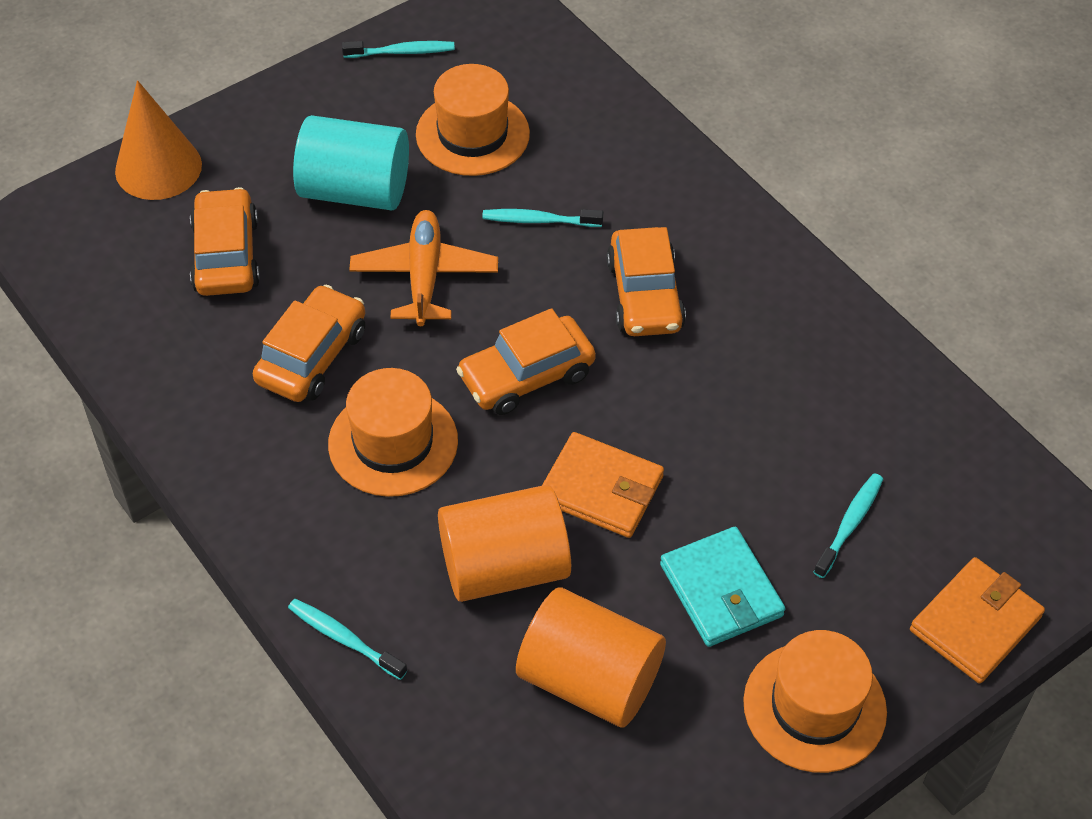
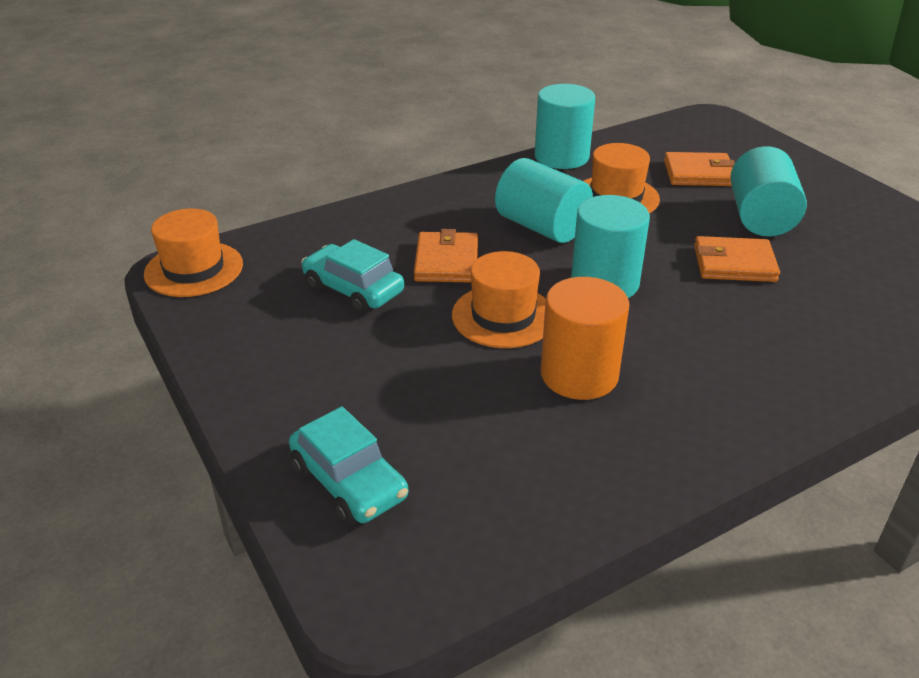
orange car: 4 -> 0
orange cone: 1 -> 0
orange cylinder: 2 -> 1
orange plane: 1 -> 0
orange wallet: 2 -> 3
turquoise car: 0 -> 2
turquoise cylinder: 1 -> 4
turquoise toothbrush: 4 -> 0
turquoise wallet: 1 -> 0

